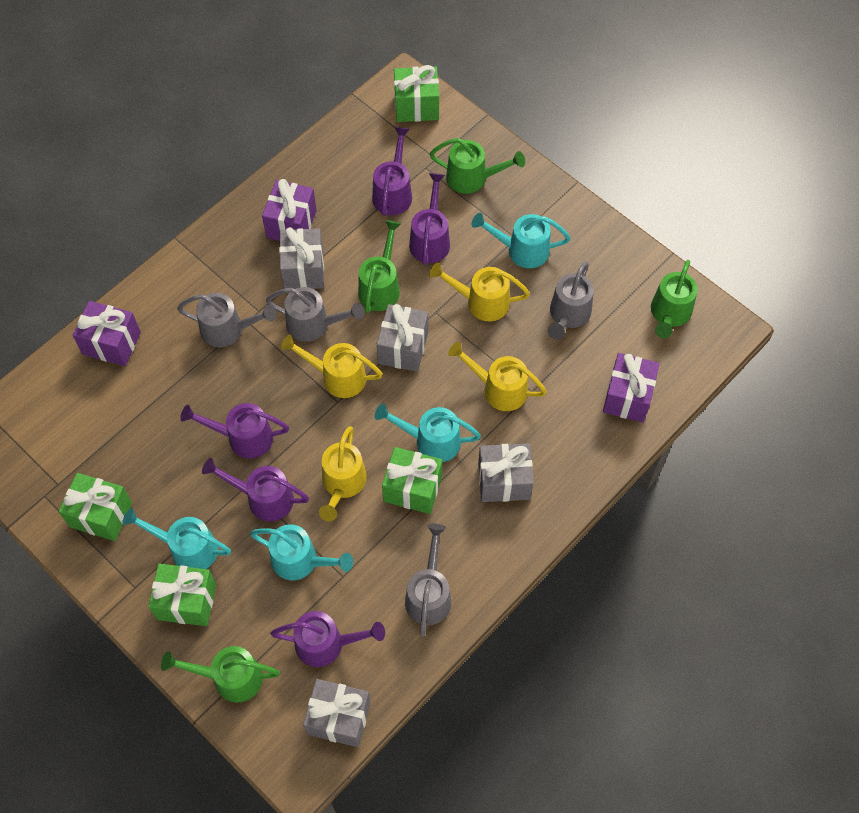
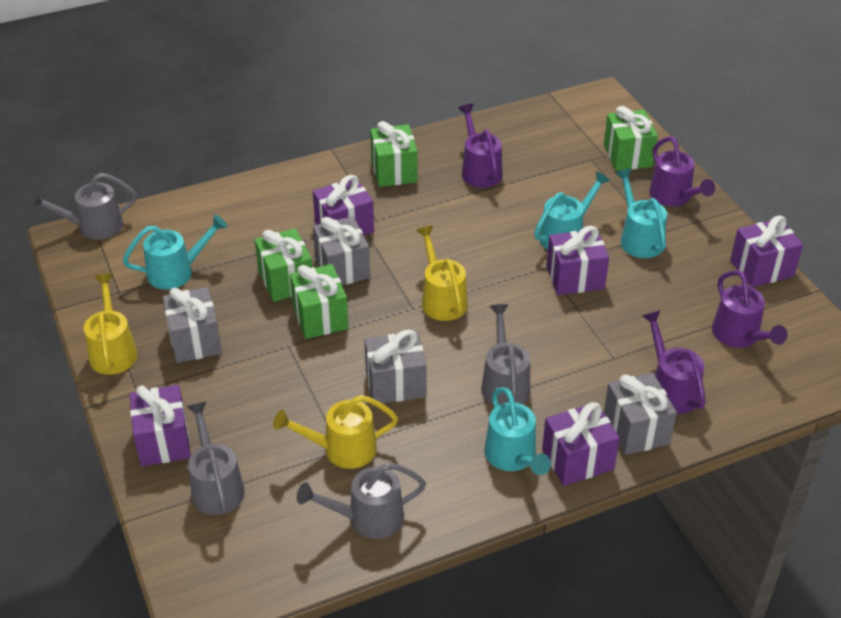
green watering can: 4 -> 0
purple gift: 3 -> 5
purple watering can: 5 -> 4
yellow watering can: 4 -> 3

